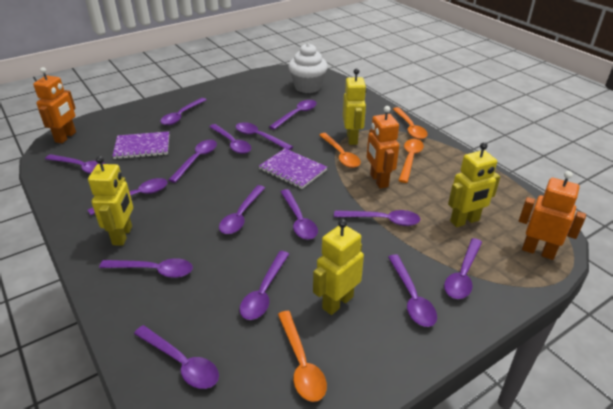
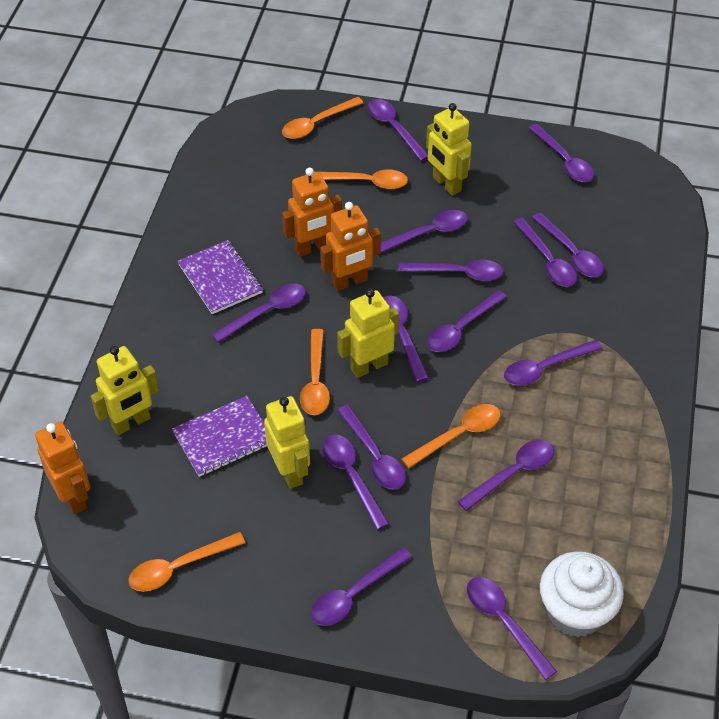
orange spoon: 4 -> 5

